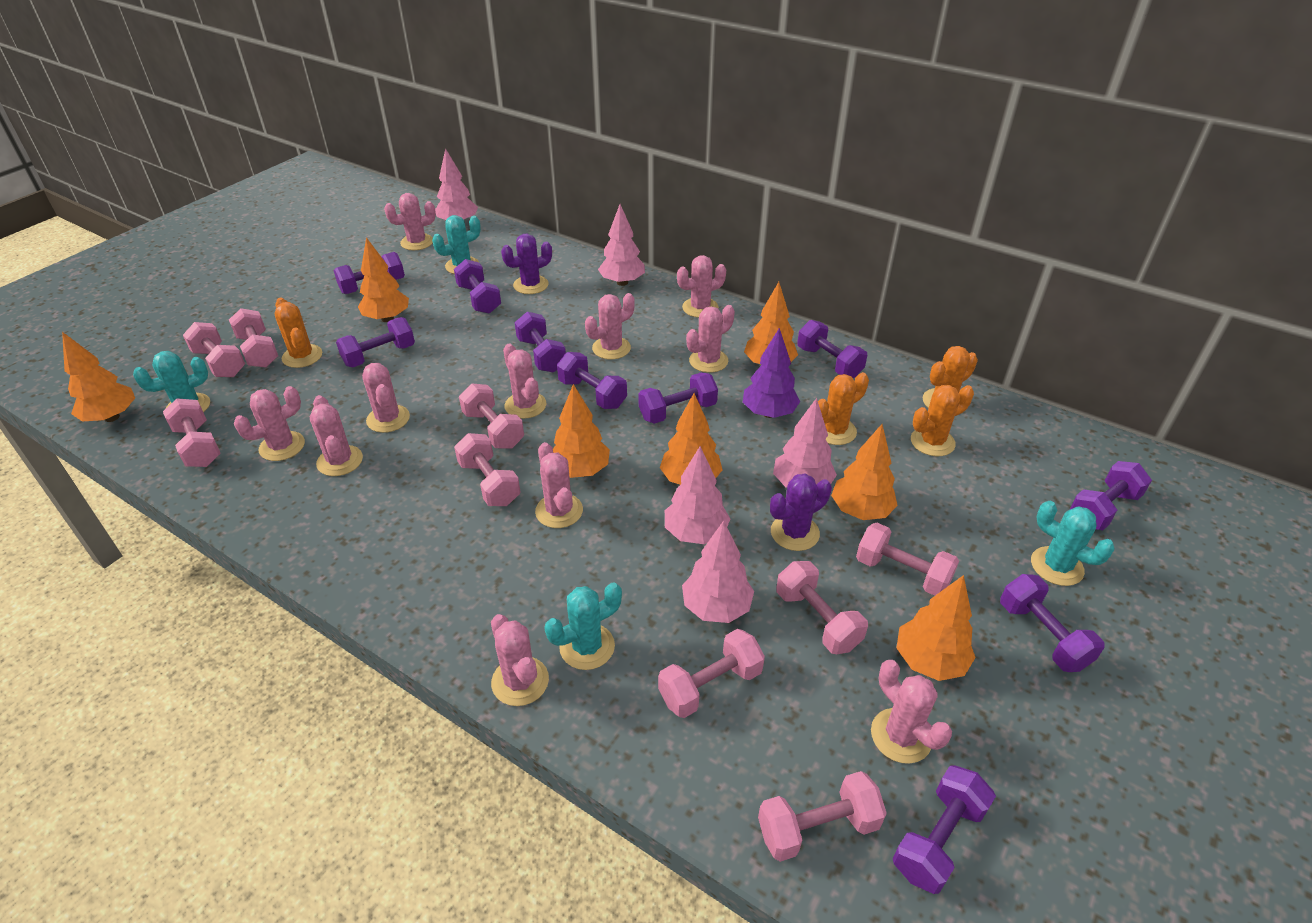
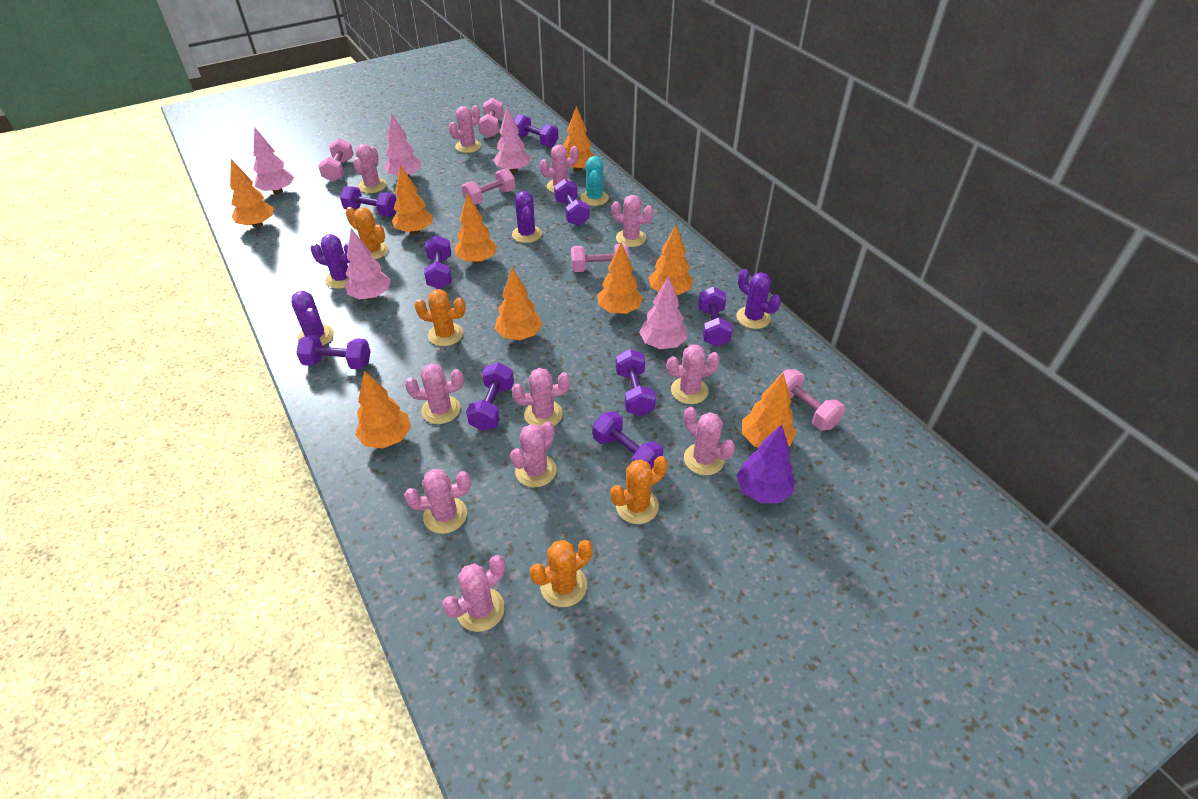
orange tree: 7 -> 9
pink dumbbell: 9 -> 5
purple cactus: 2 -> 4
purple dumbbell: 10 -> 9
turquoise cactus: 4 -> 1

